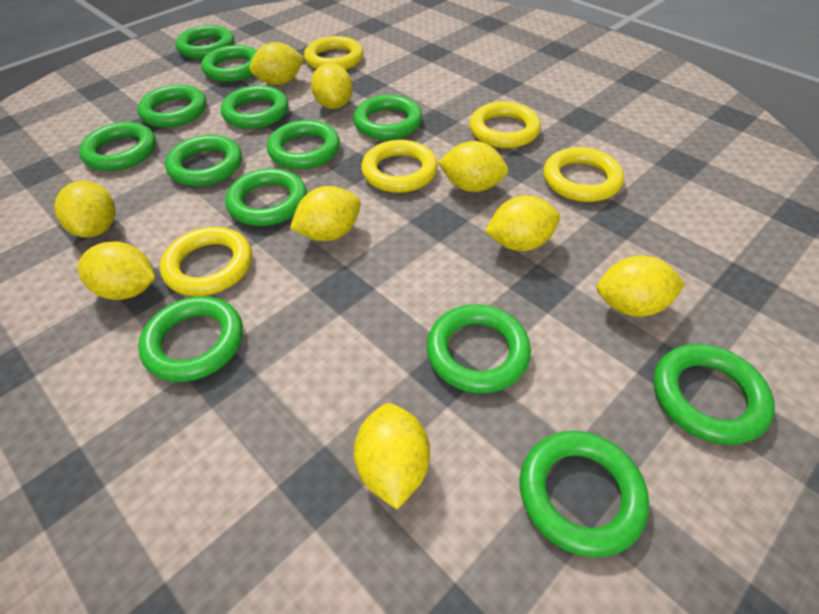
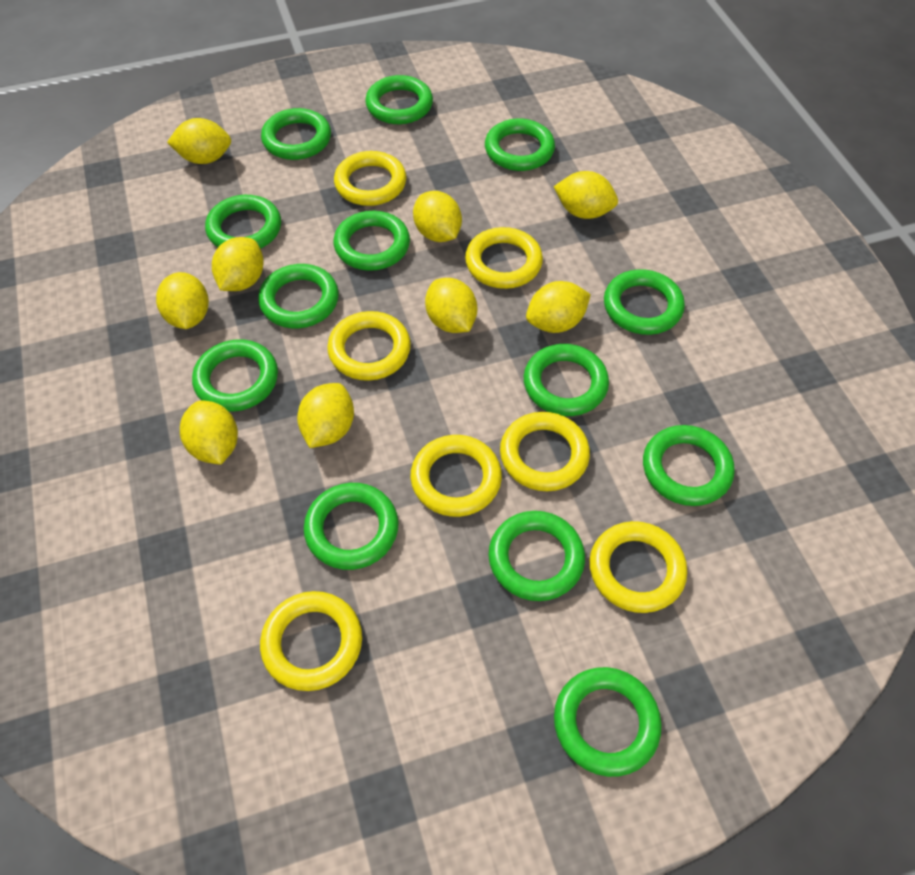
yellow ring: 5 -> 7

